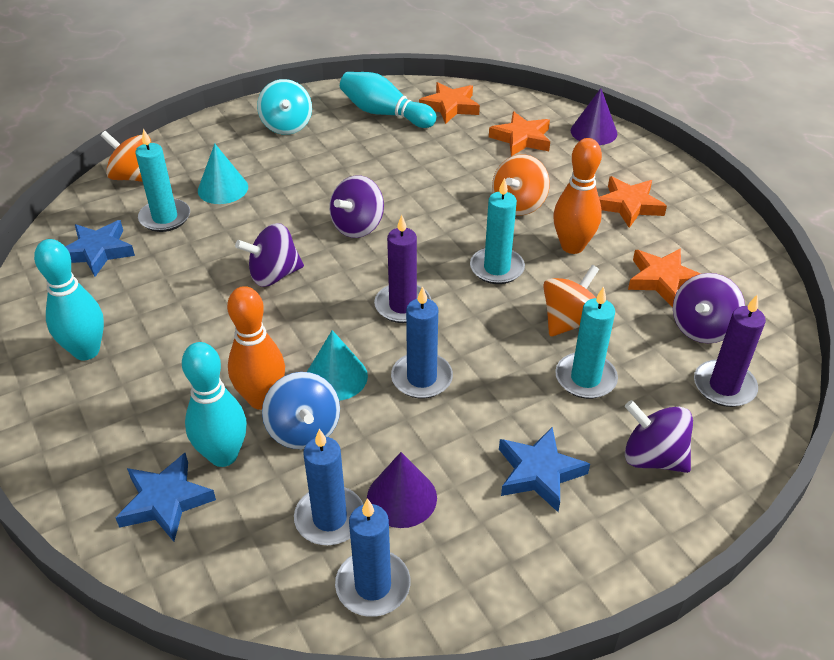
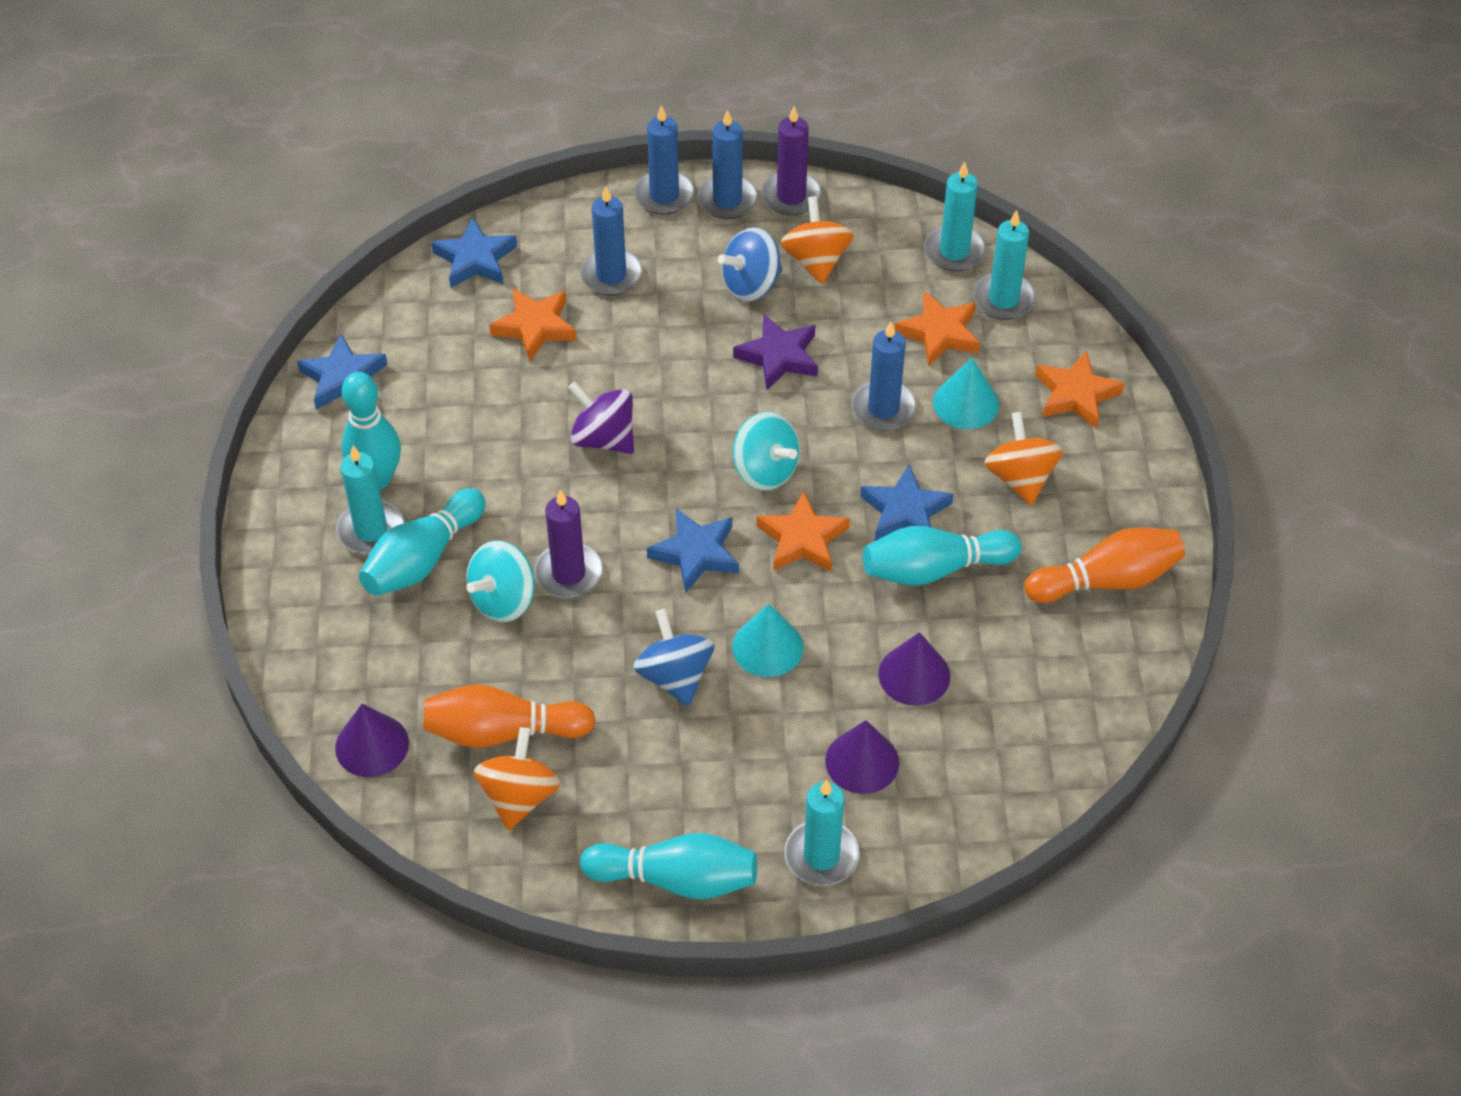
blue candle: 3 -> 4
blue spinning top: 1 -> 2
blue star: 3 -> 4
purple cone: 2 -> 3
purple spinning top: 4 -> 1
purple star: 0 -> 1
turquoise bowling pin: 3 -> 4
turquoise candle: 3 -> 4
turquoise spinning top: 1 -> 2

